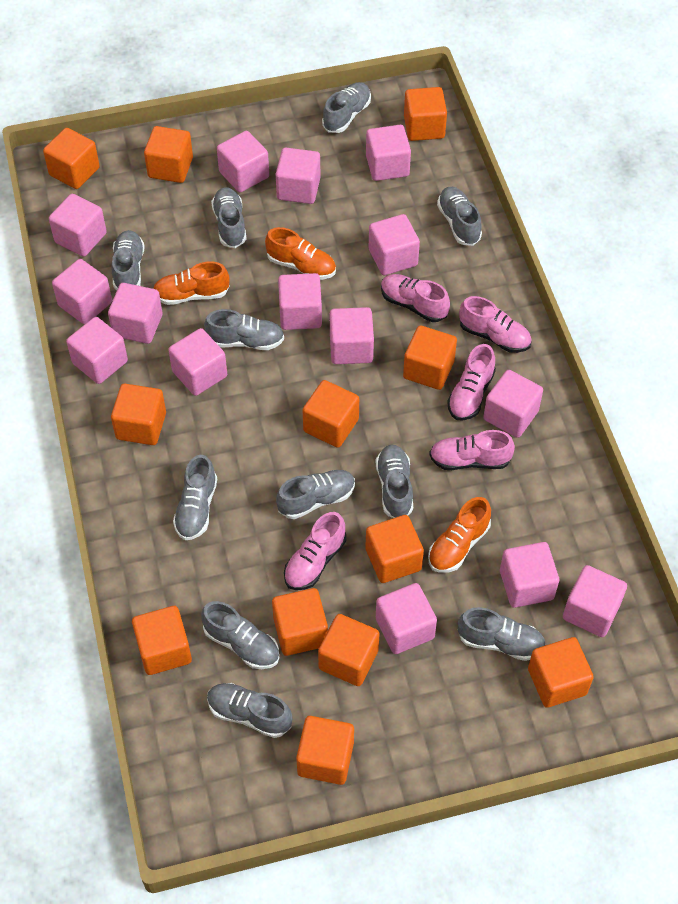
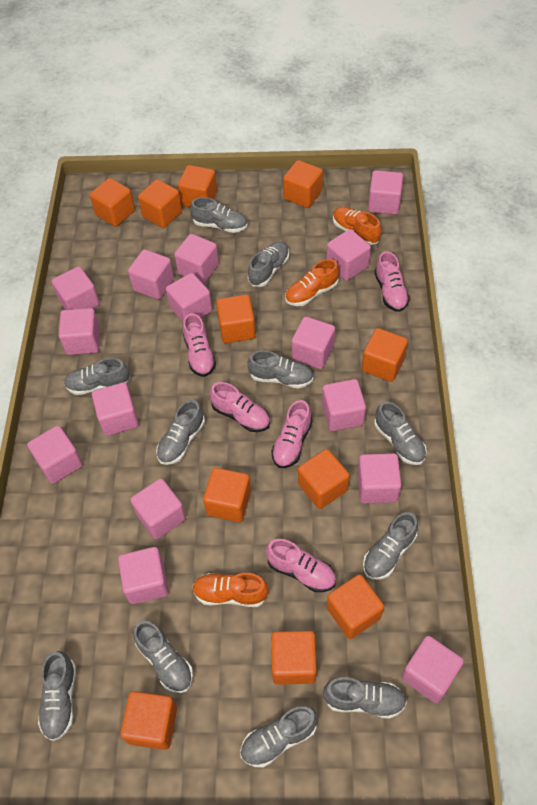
orange cube: 12 -> 11

